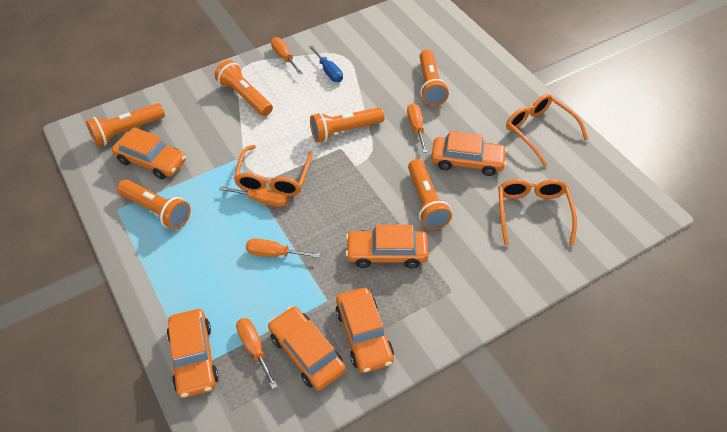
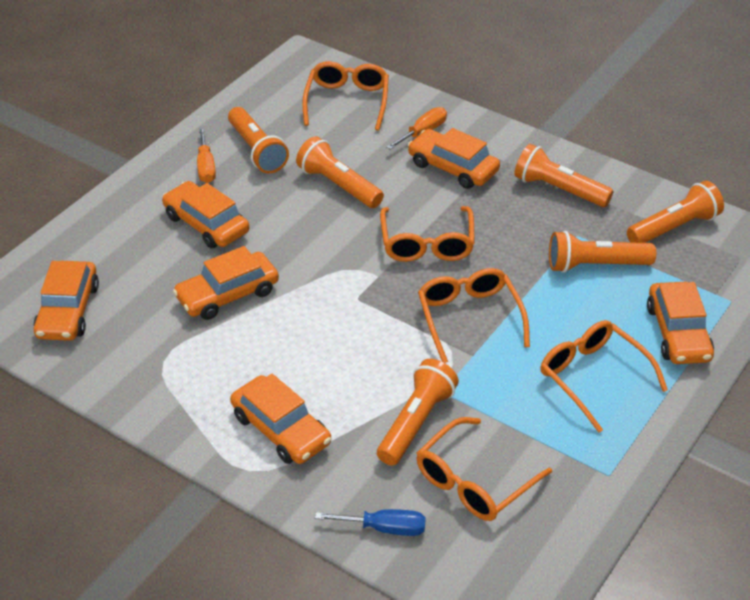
orange glasses: 3 -> 5
orange screwdriver: 5 -> 2

